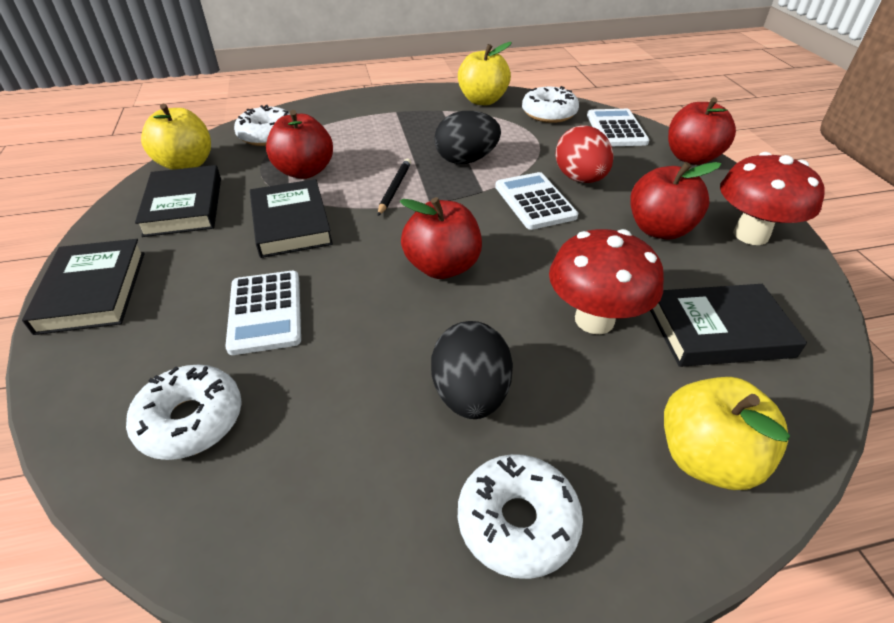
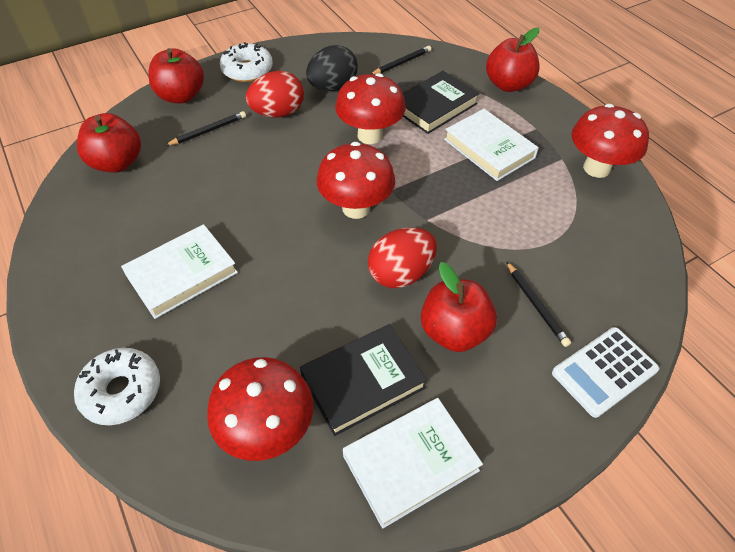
black book: 4 -> 2
black egg: 2 -> 1
black pencil: 1 -> 3
red egg: 1 -> 2
red mushroom: 2 -> 4
white book: 0 -> 3
white calculator: 3 -> 1
white donut: 4 -> 2
yellow apple: 3 -> 0

